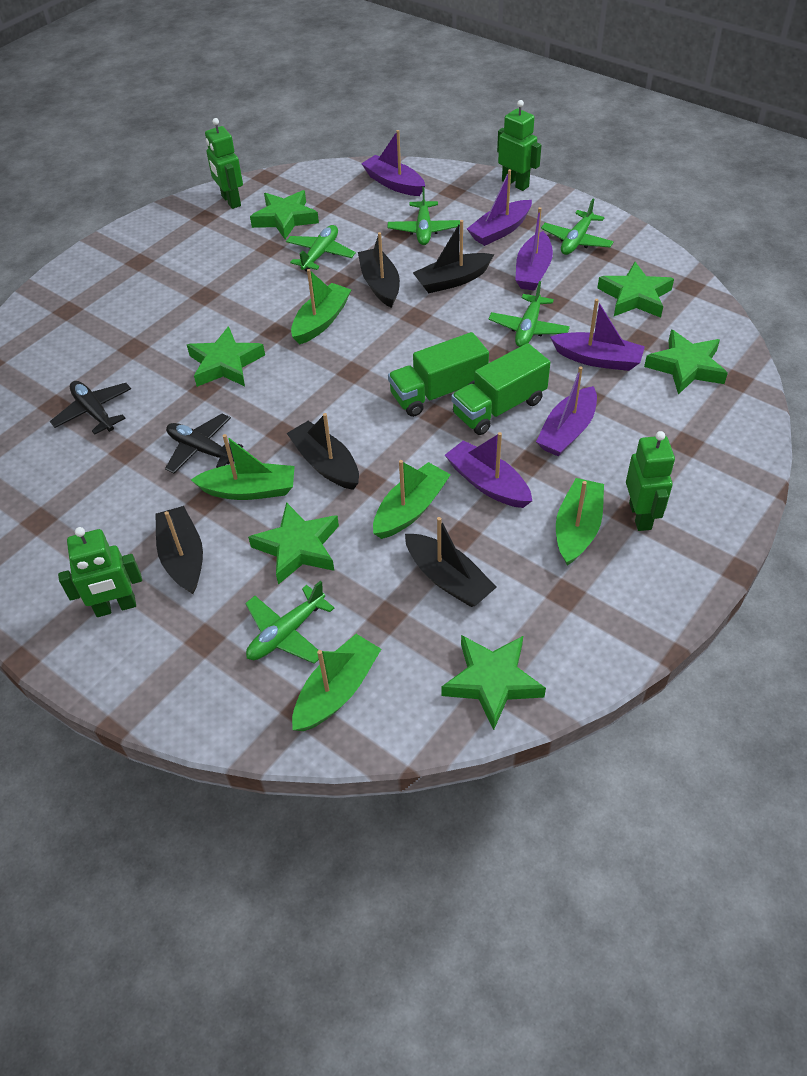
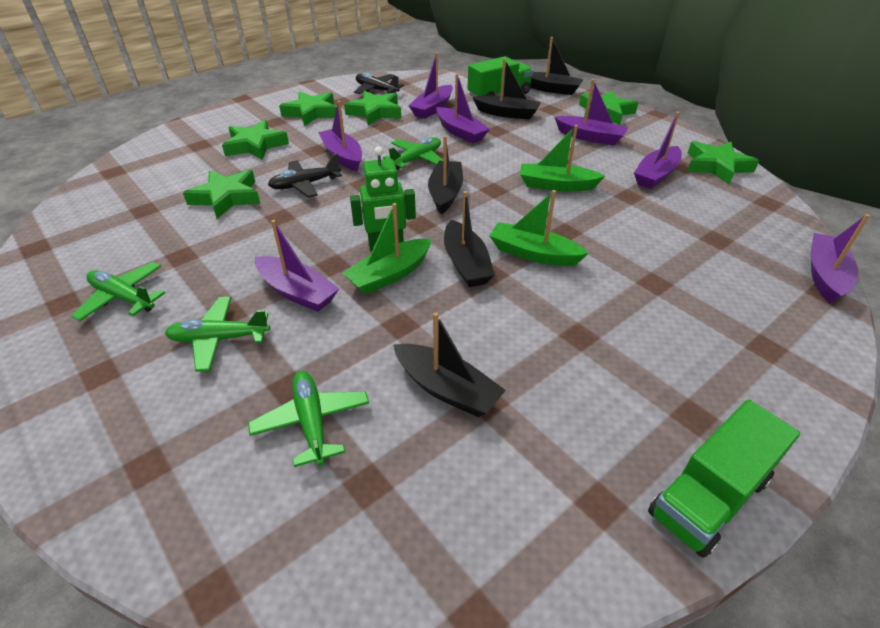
green boat: 5 -> 3
green plane: 5 -> 4
green robot: 4 -> 1
purple boat: 6 -> 7

